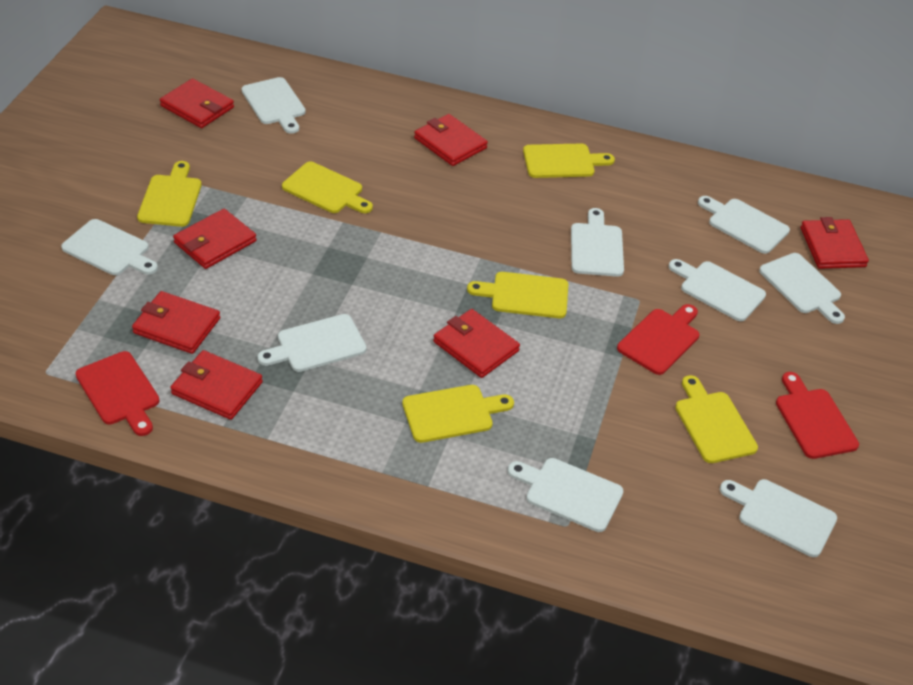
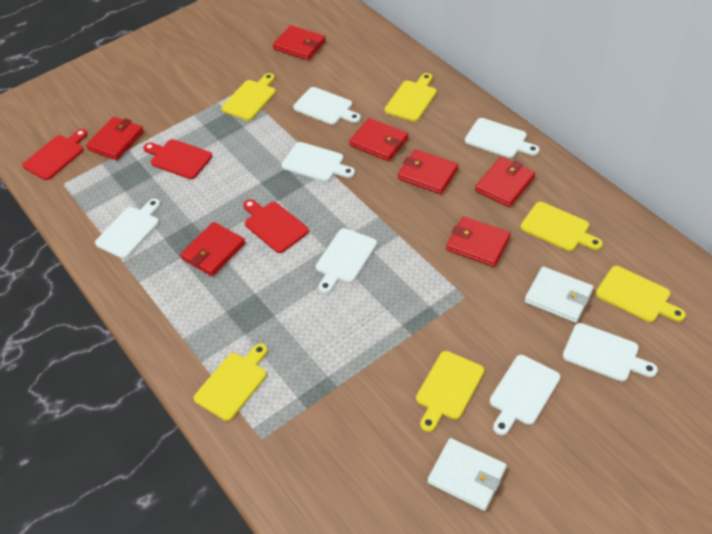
white cutting board: 9 -> 7
white wallet: 0 -> 2

